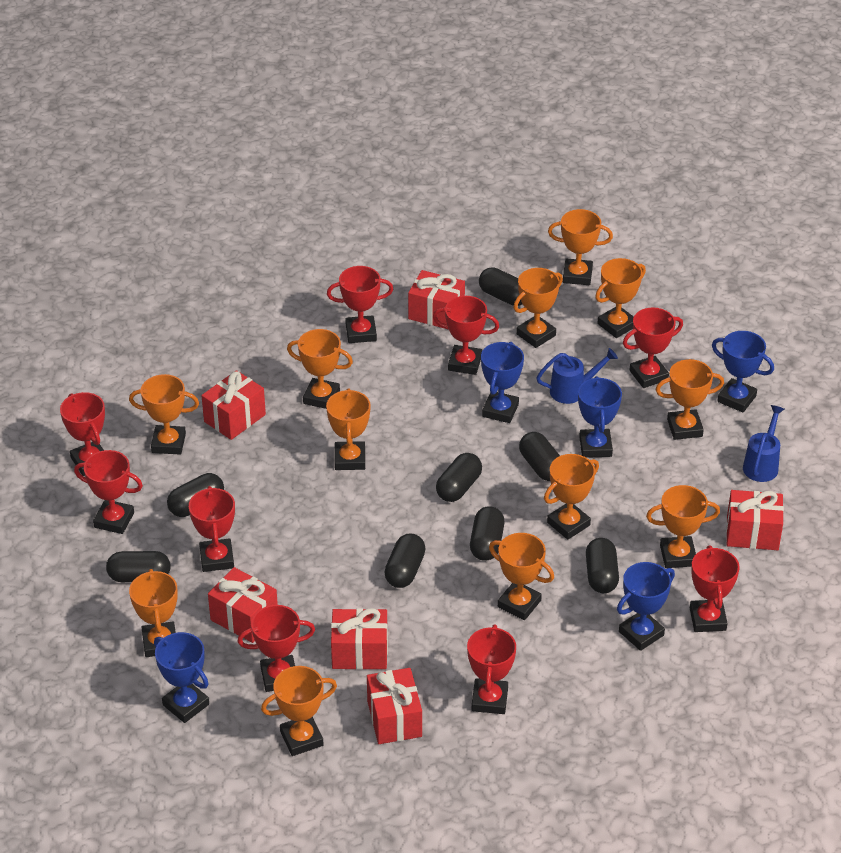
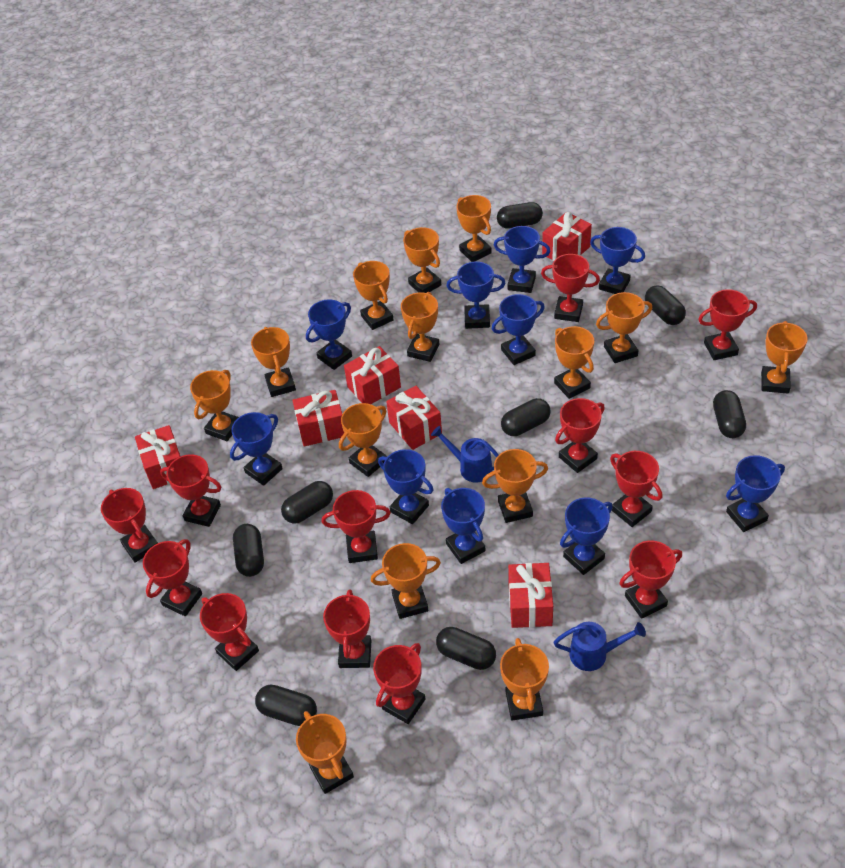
blue trophy: 5 -> 10
orange trophy: 12 -> 14
red trophy: 9 -> 12

